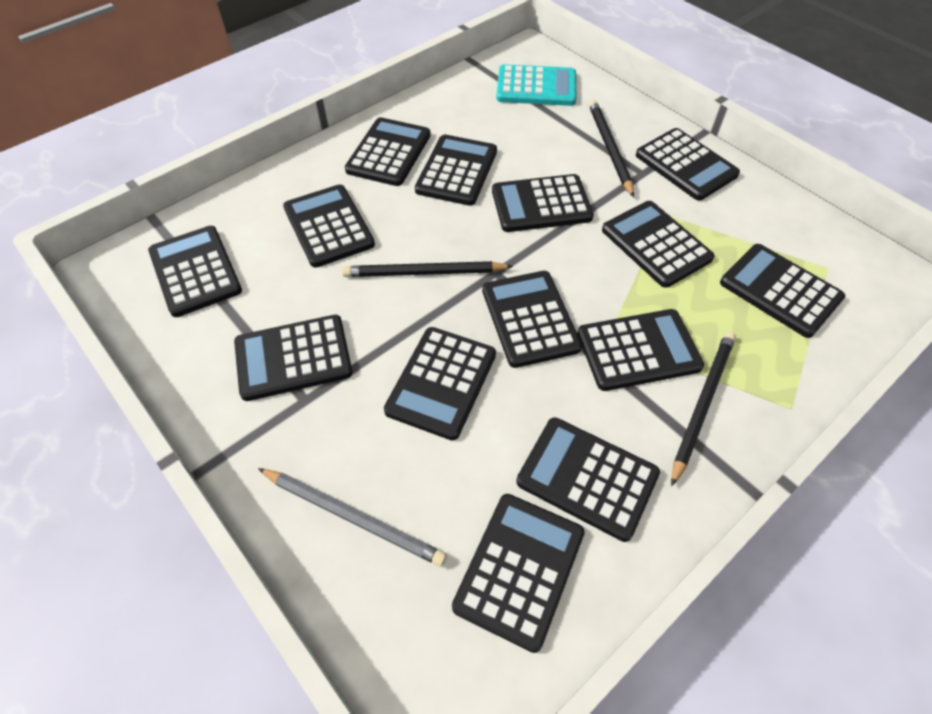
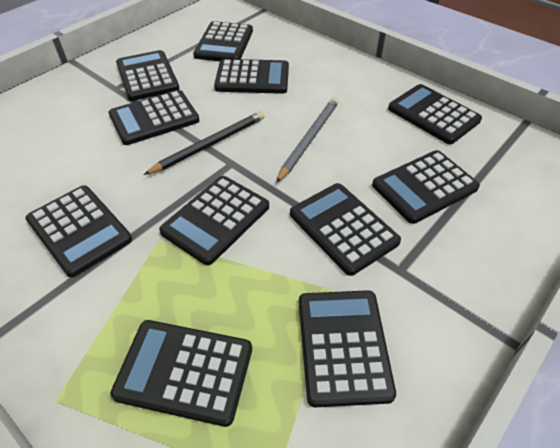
black calculator: 14 -> 11
black pencil: 3 -> 1
turquoise calculator: 1 -> 0

